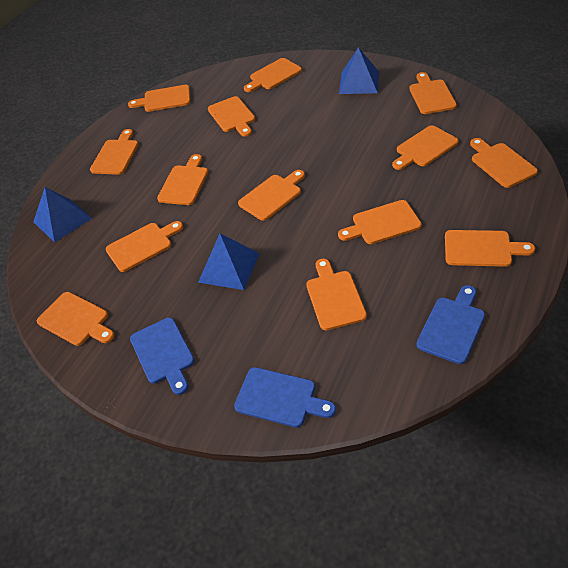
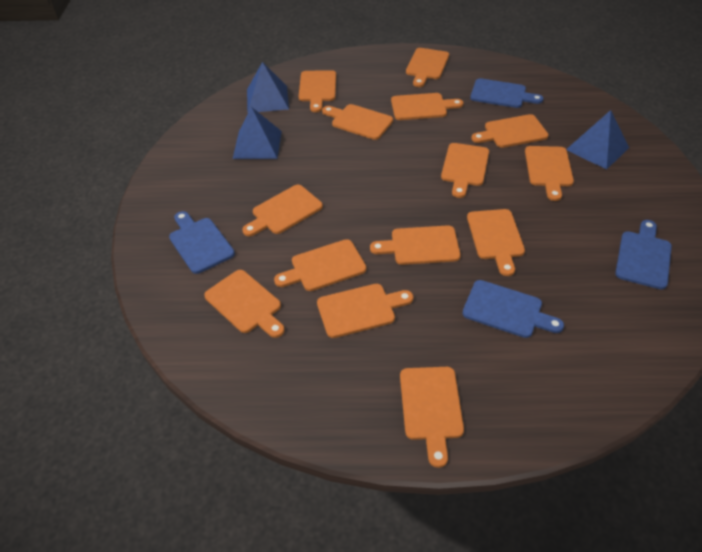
blue cutting board: 3 -> 4

